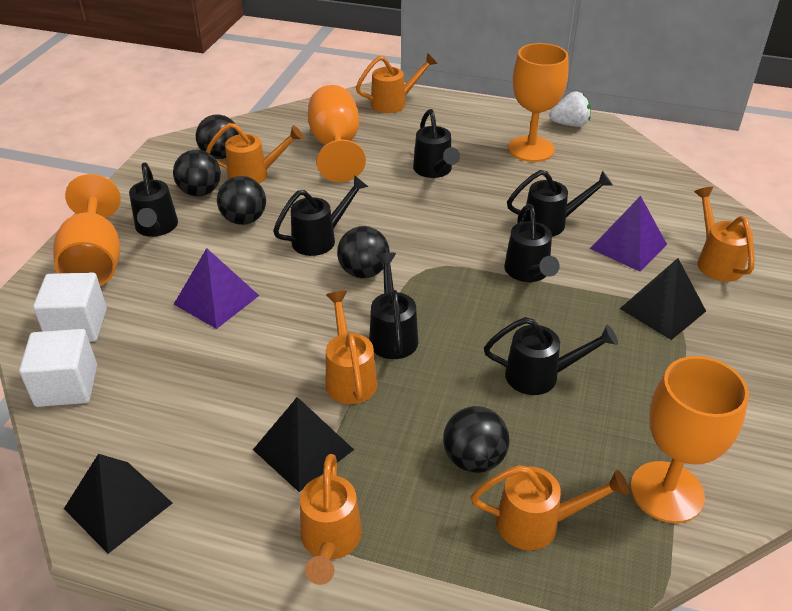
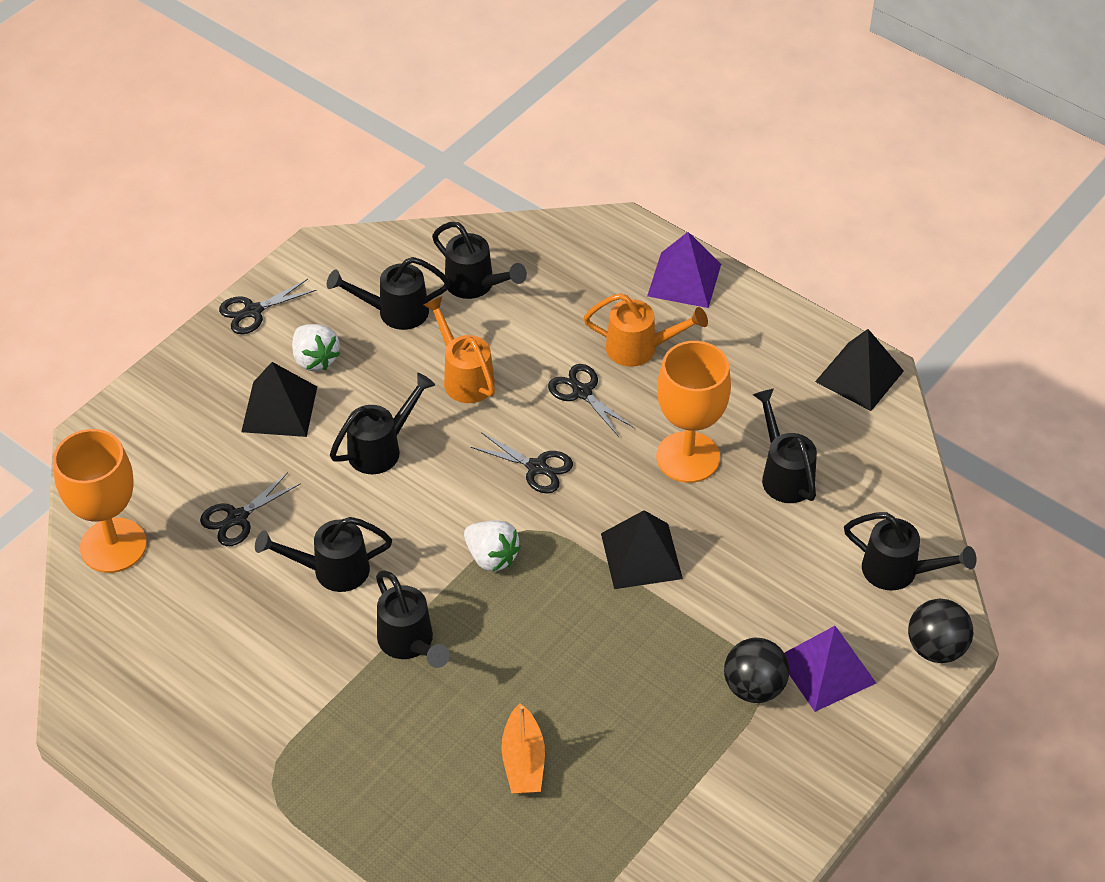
black ball: 5 -> 2
black scissors: 0 -> 4
orange boat: 0 -> 1
orange goblet: 4 -> 2
orange watering can: 6 -> 2
white cube: 2 -> 0
white strawberry: 1 -> 2

